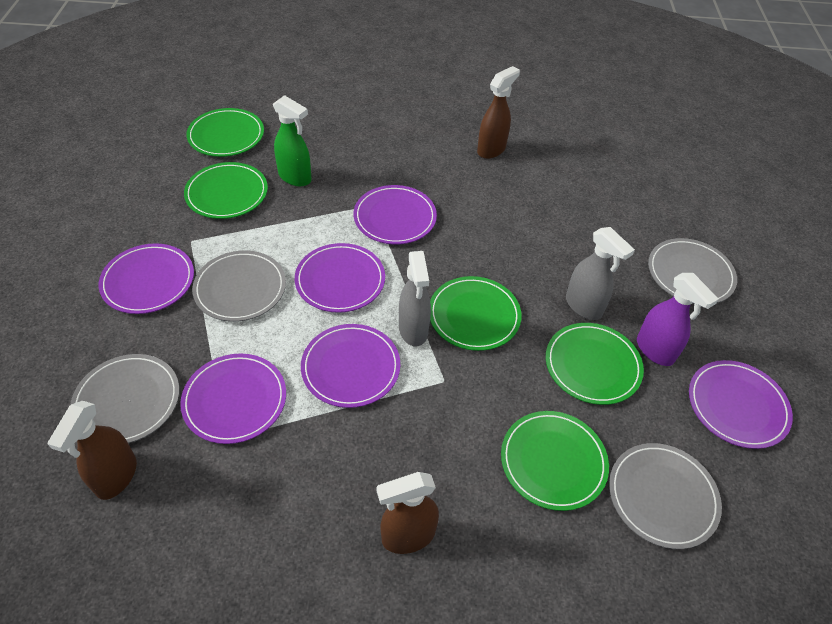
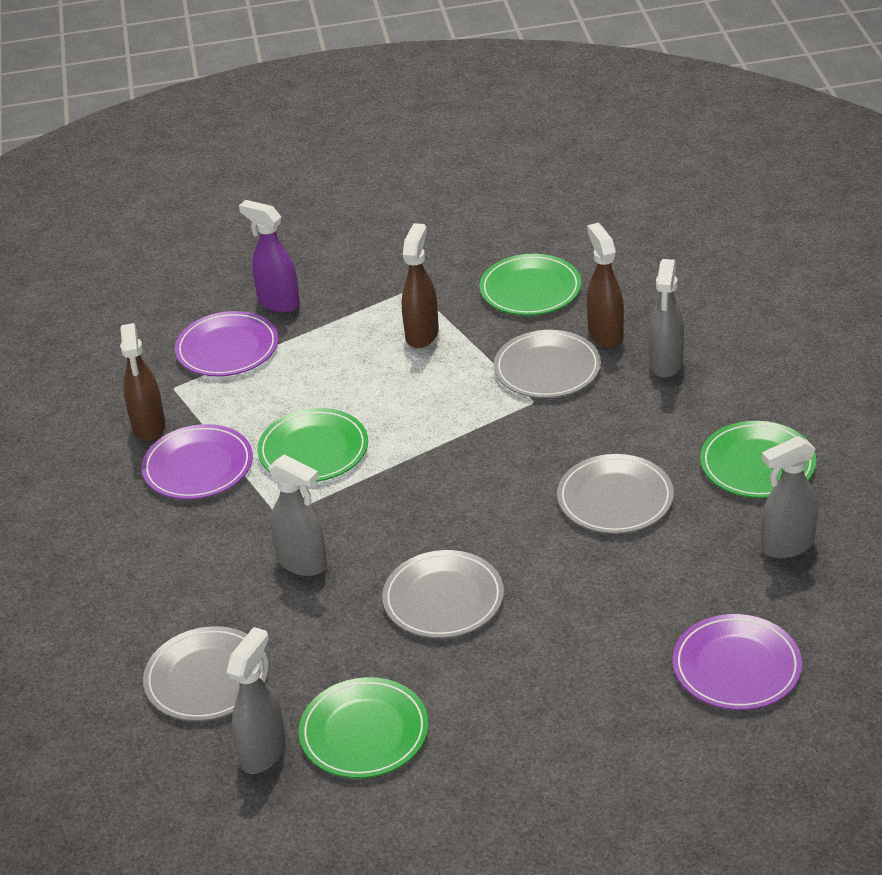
green plate: 5 -> 4
green spray bottle: 1 -> 0
grey spray bottle: 2 -> 4
purple plate: 6 -> 3

